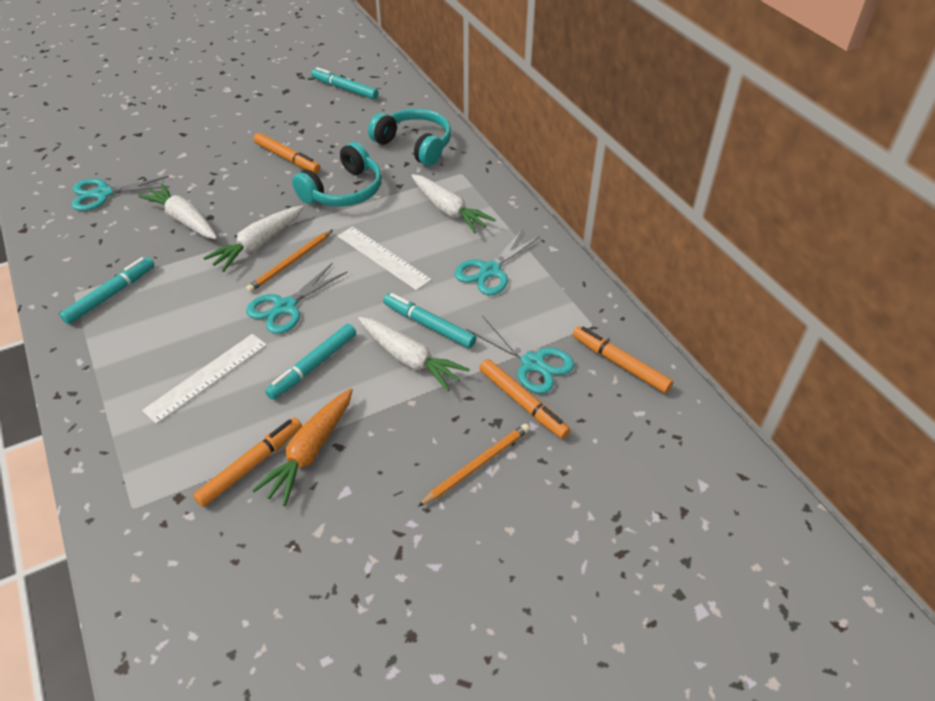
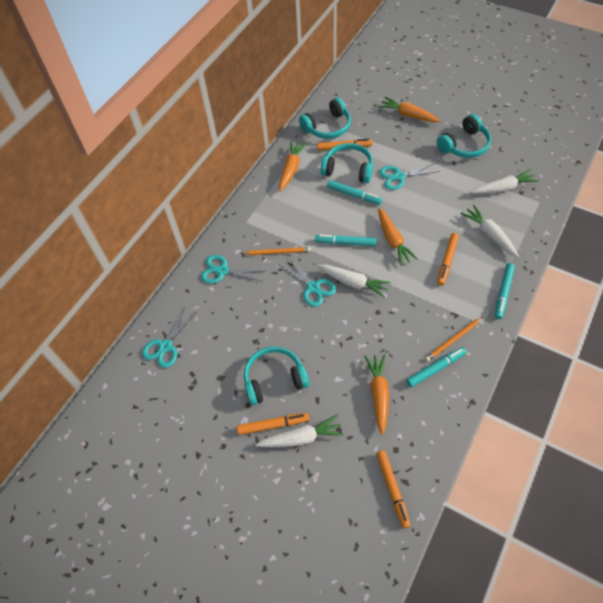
orange carrot: 1 -> 4
turquoise headphones: 2 -> 4
white ruler: 2 -> 0

